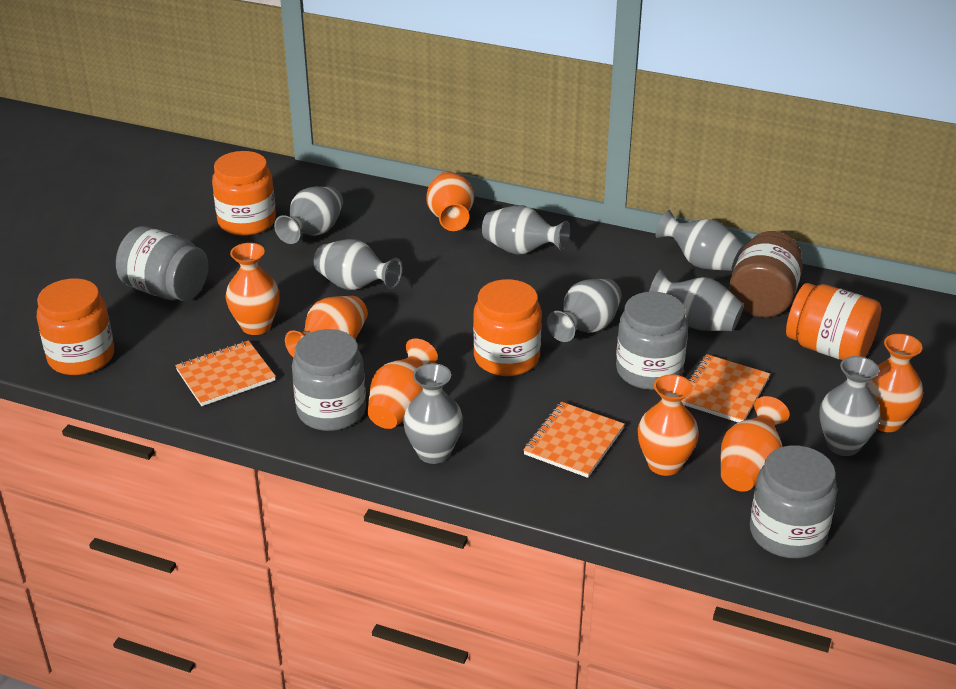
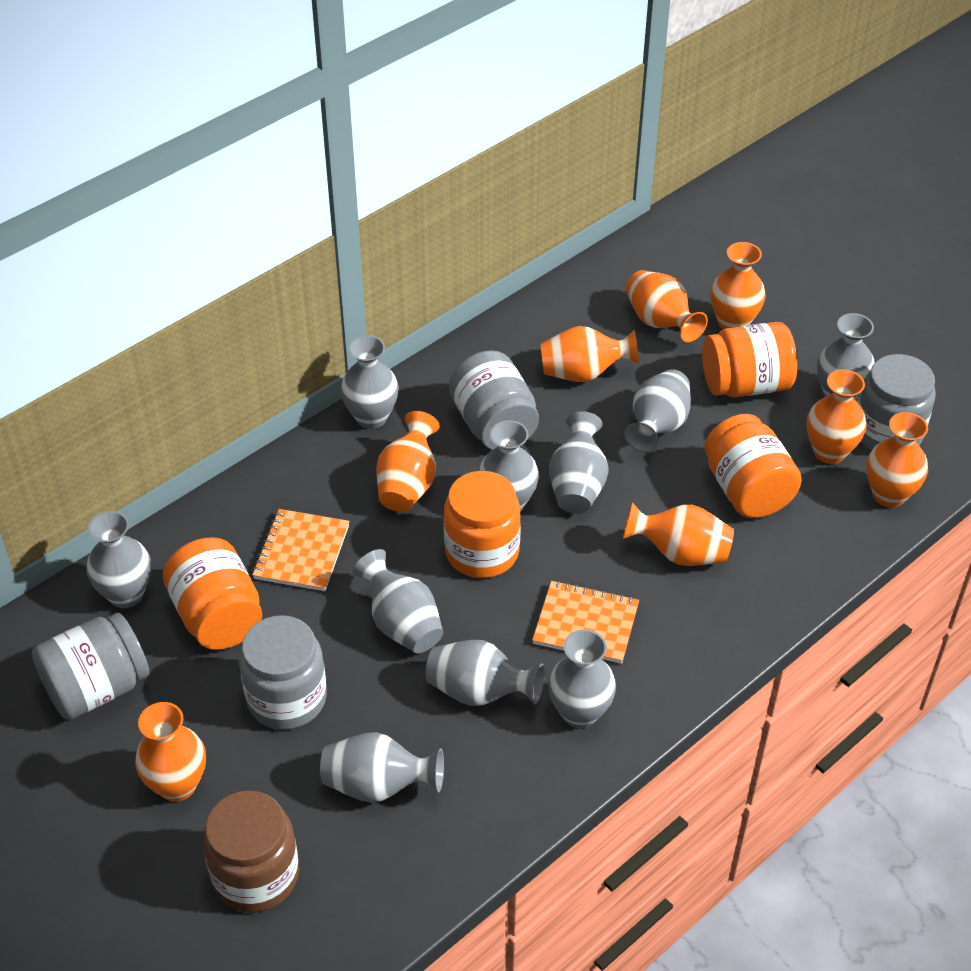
grey vase: 8 -> 10
orange notebook: 3 -> 2
orange vase: 7 -> 8

